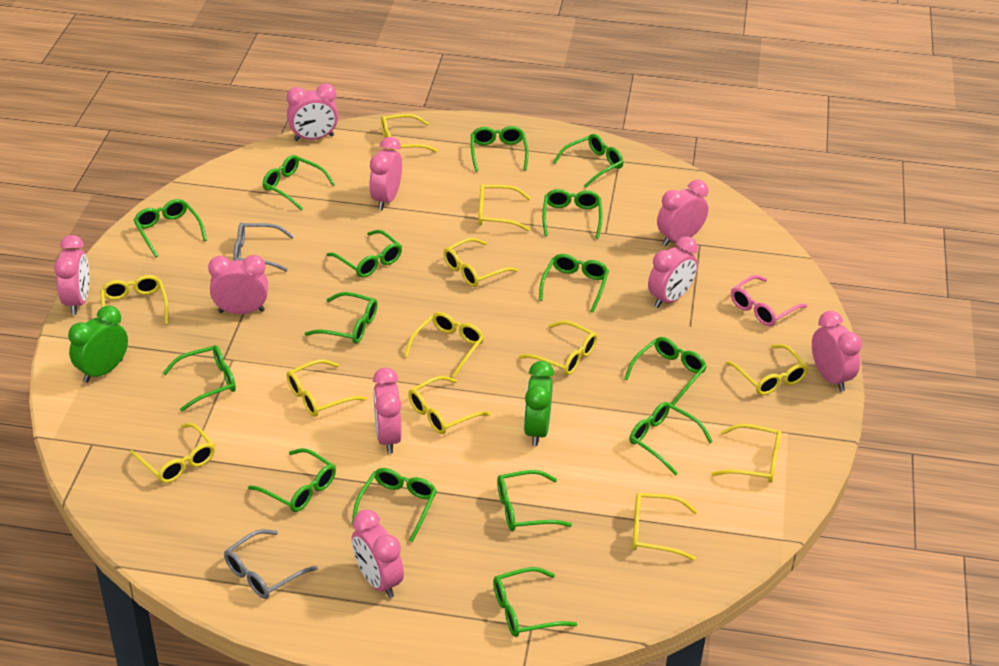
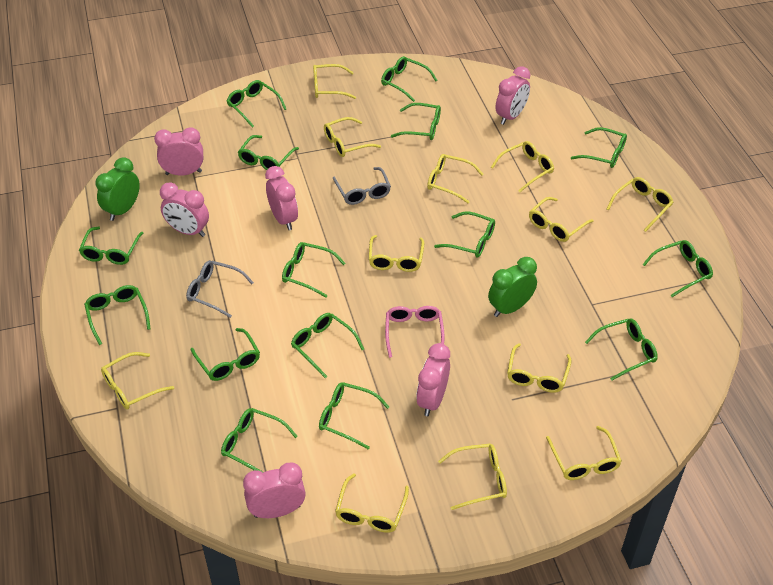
pink clock: 9 -> 6

